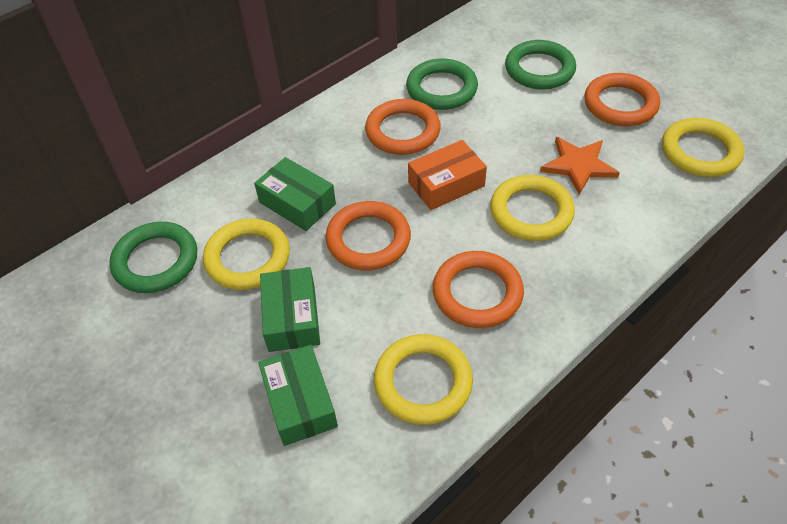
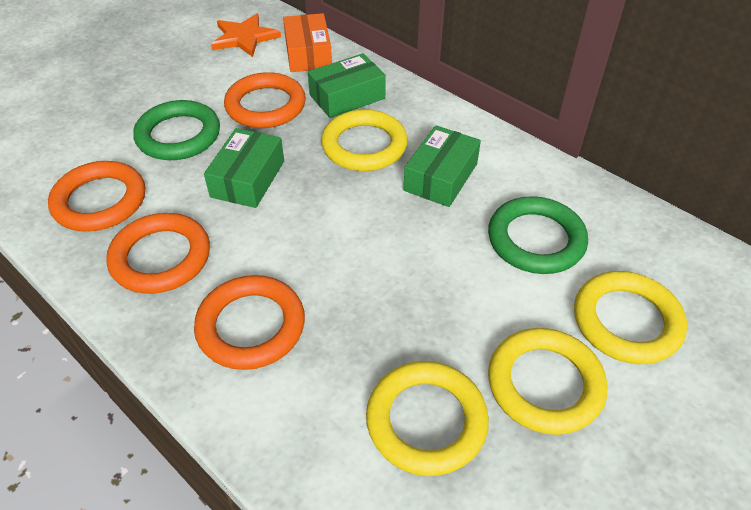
green ring: 3 -> 2

